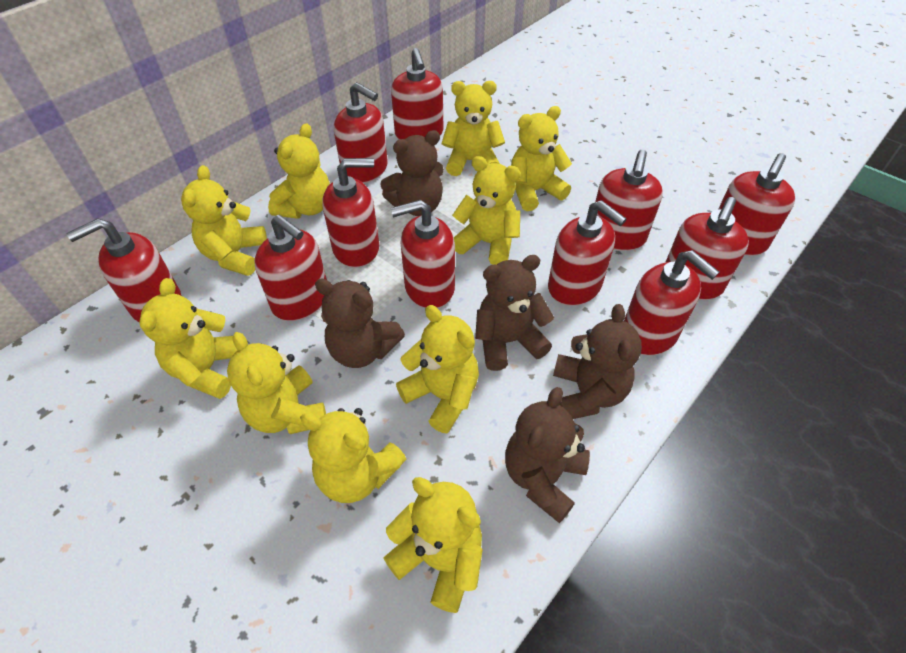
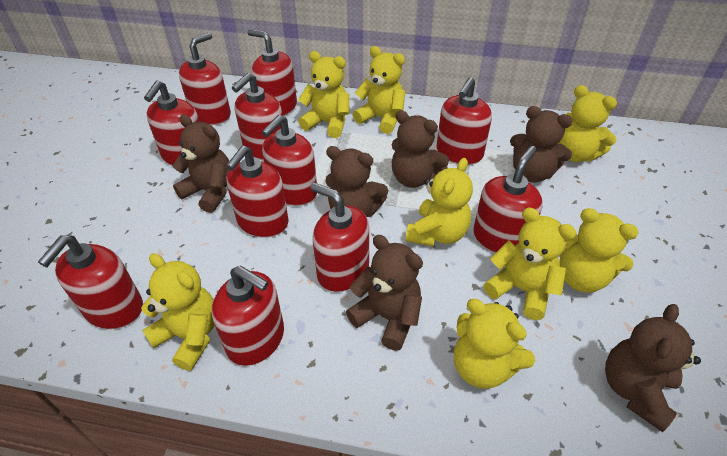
brown teddy bear: 5 -> 6
yellow teddy bear: 10 -> 8

